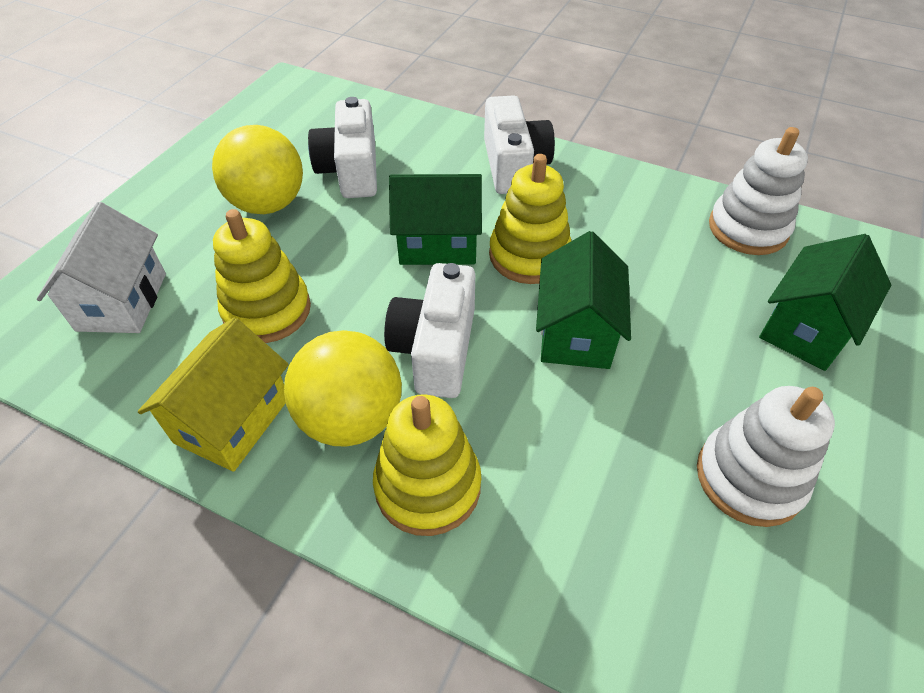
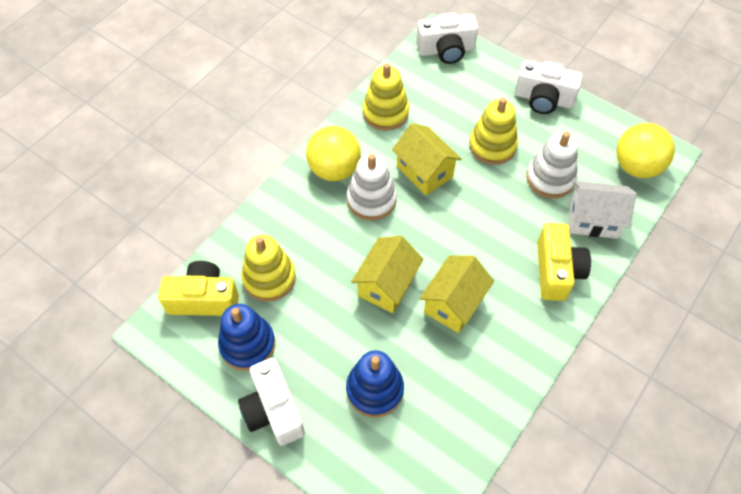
blue stacking toy: 0 -> 2
green house: 3 -> 0
yellow camera: 0 -> 2
yellow house: 1 -> 3

